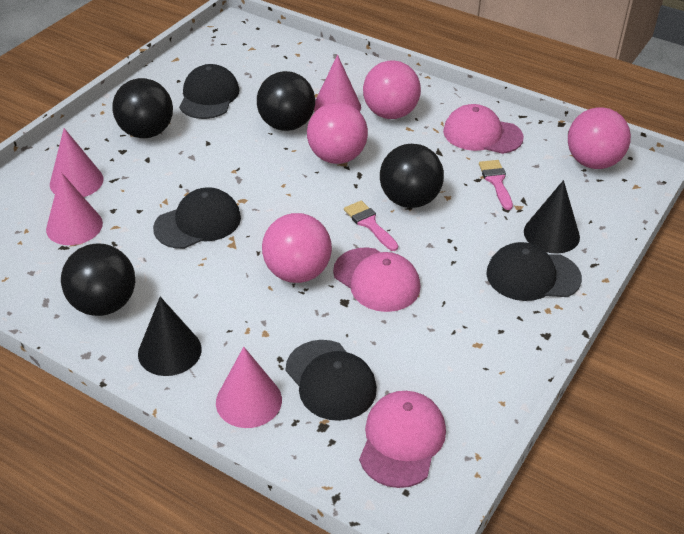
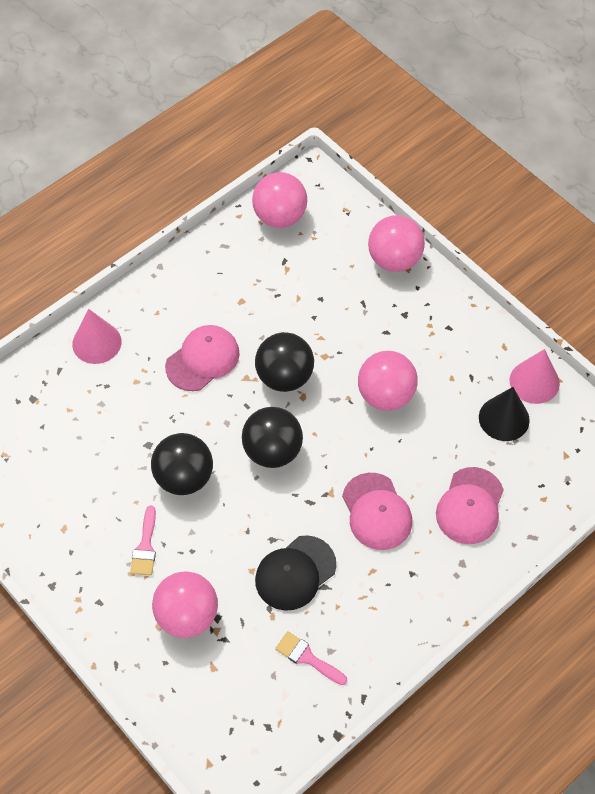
black ball: 4 -> 3
black cap: 4 -> 1
black cone: 2 -> 1
pink cone: 4 -> 2

